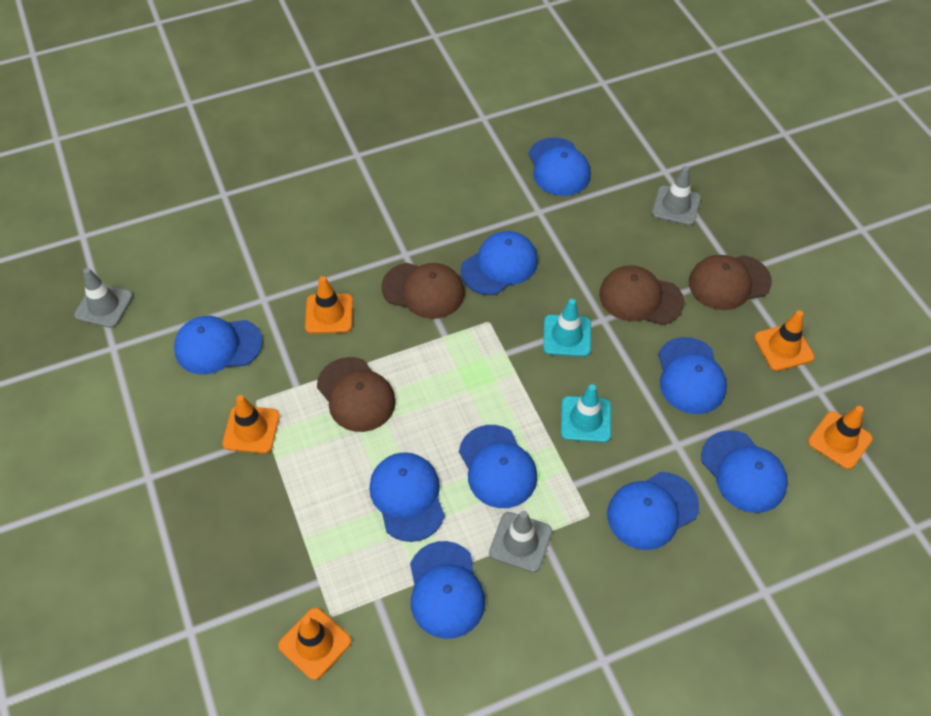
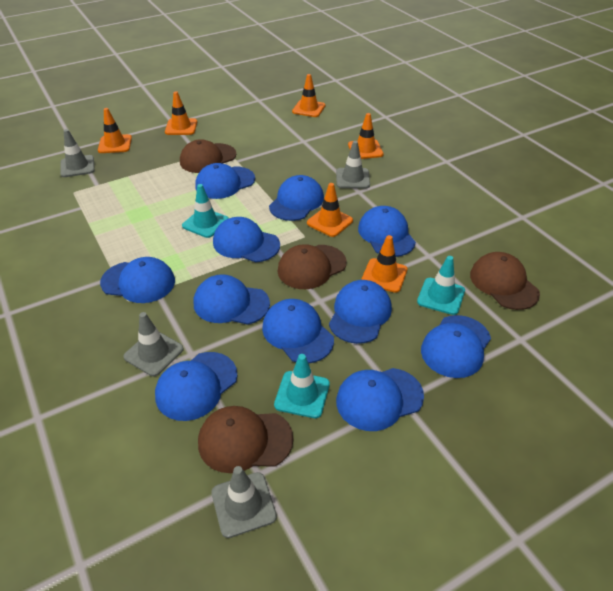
blue cap: 9 -> 11
grey traffic cone: 3 -> 4
orange traffic cone: 5 -> 6
turquoise traffic cone: 2 -> 3

